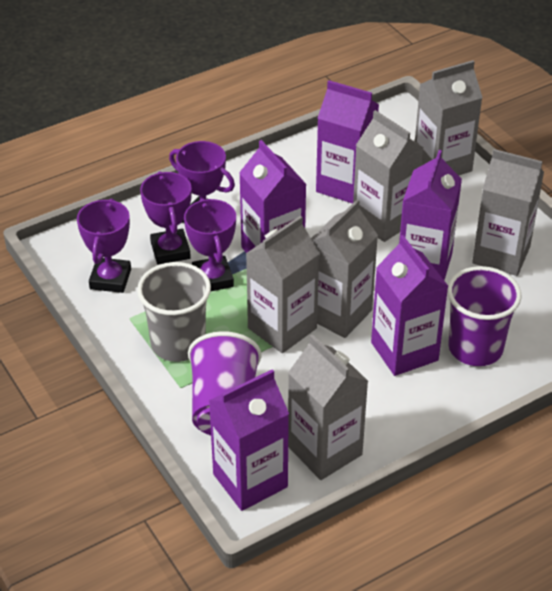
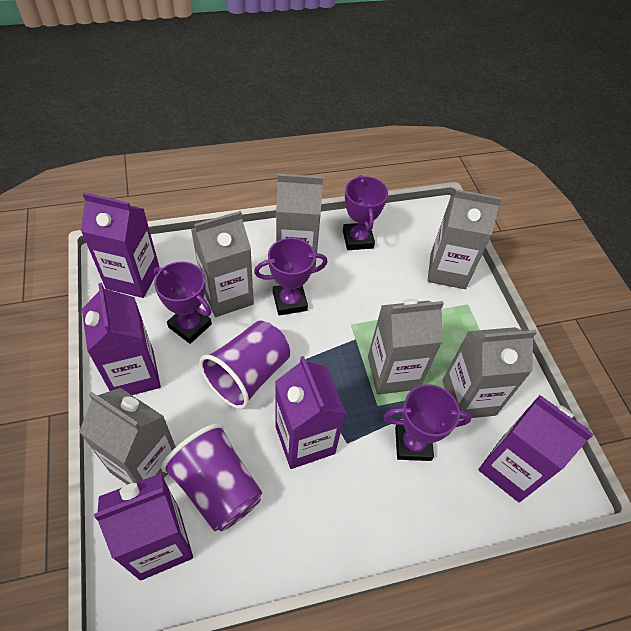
grey cup: 1 -> 0

